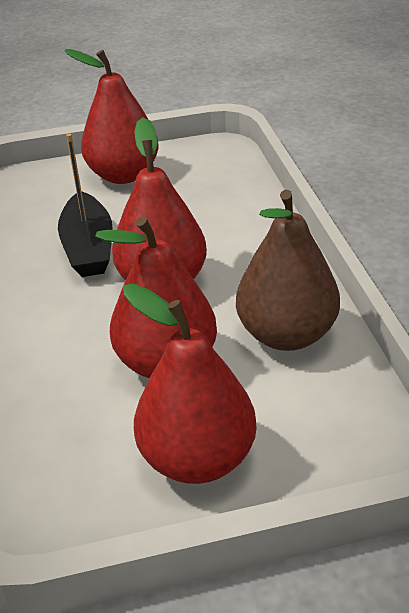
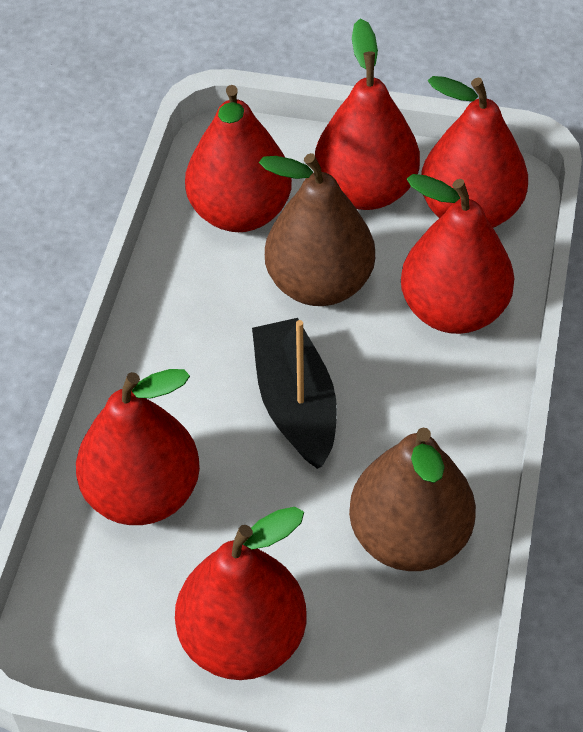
brown pear: 1 -> 2
red pear: 4 -> 6

